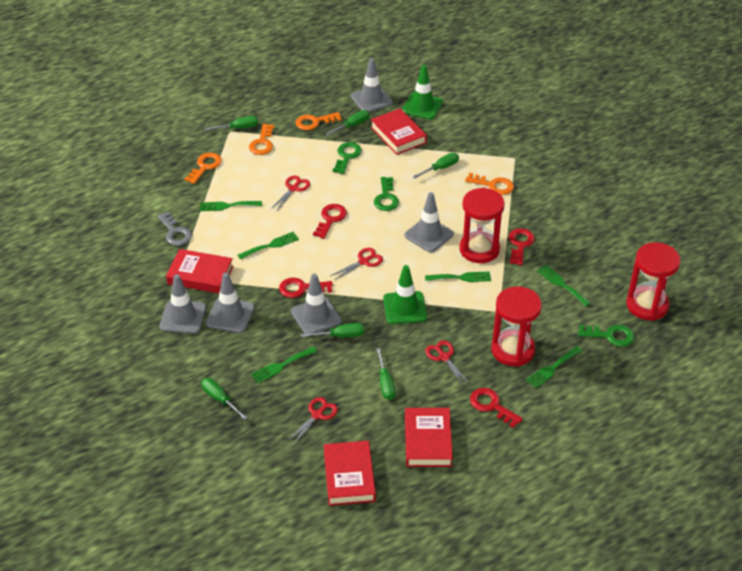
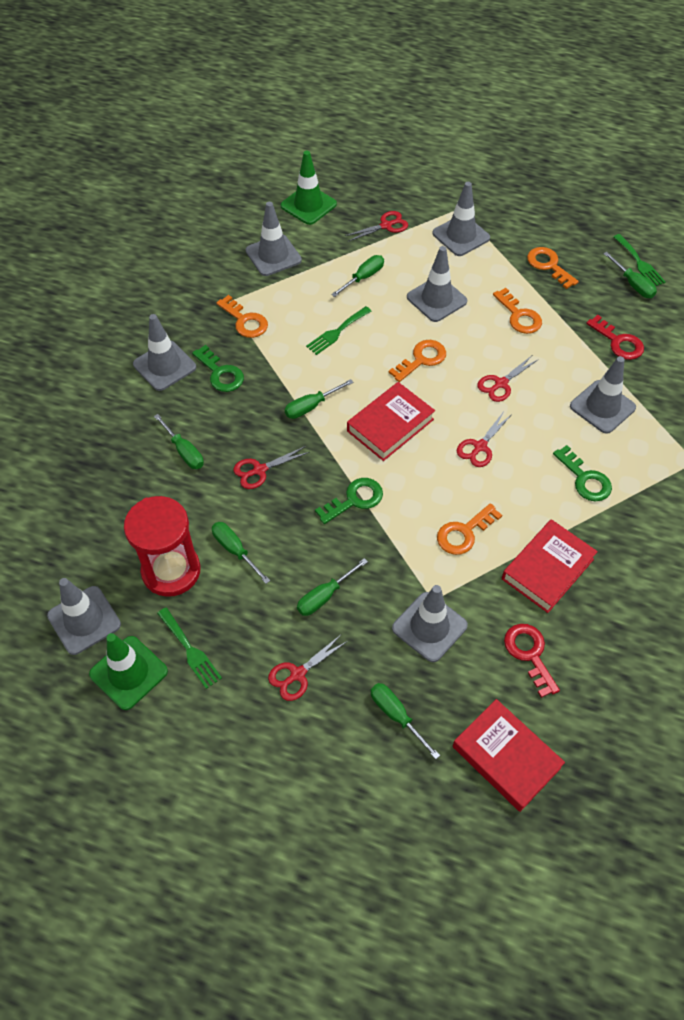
green fork: 6 -> 3
green screwdriver: 6 -> 7
grey key: 1 -> 0
grey traffic cone: 5 -> 7
orange key: 4 -> 5
red book: 4 -> 3
red hourglass: 3 -> 1
red key: 4 -> 2
red scissors: 4 -> 5

